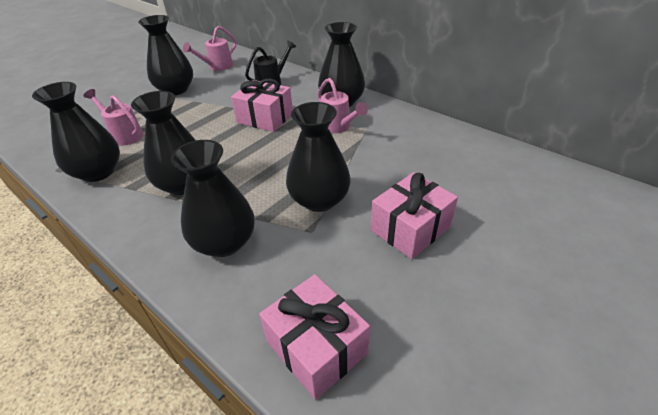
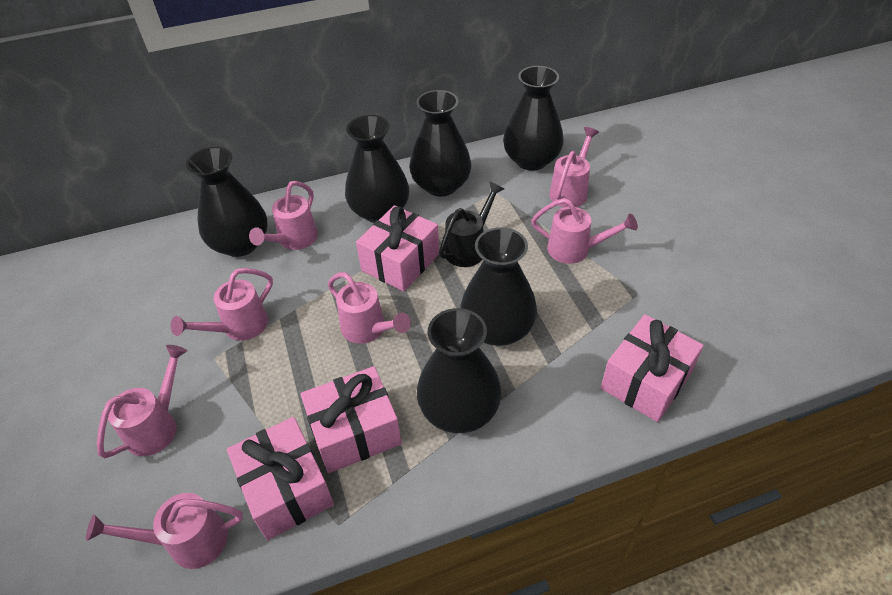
pink gift: 3 -> 4
pink watering can: 3 -> 7

